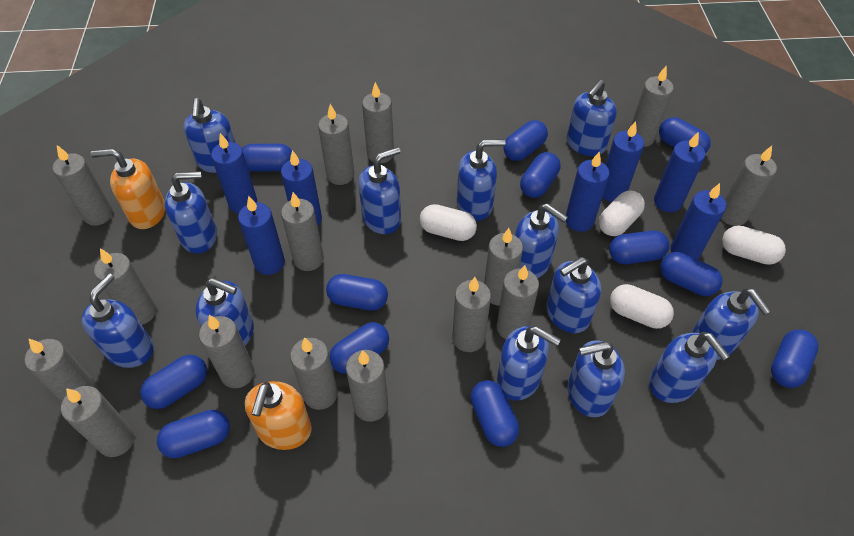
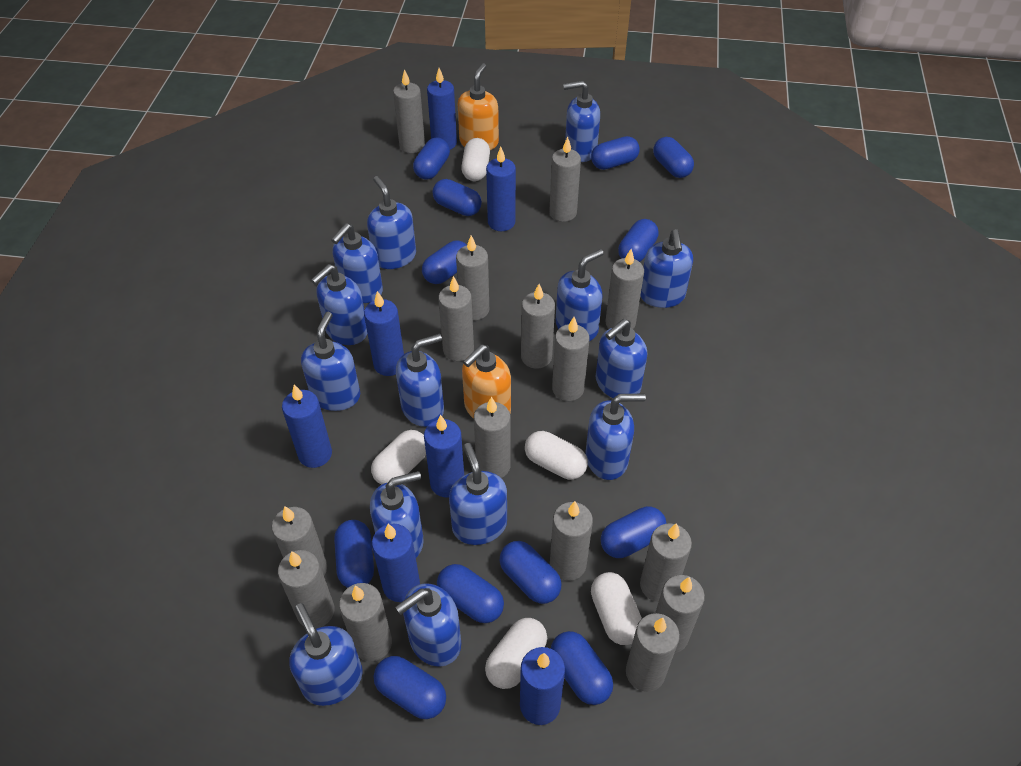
blue soap dispenser: 13 -> 14
white capsule: 4 -> 5

